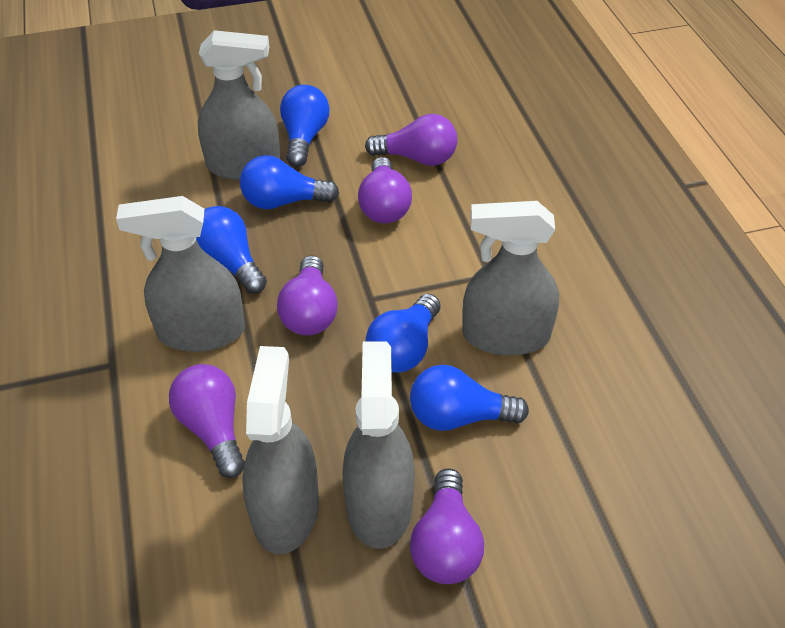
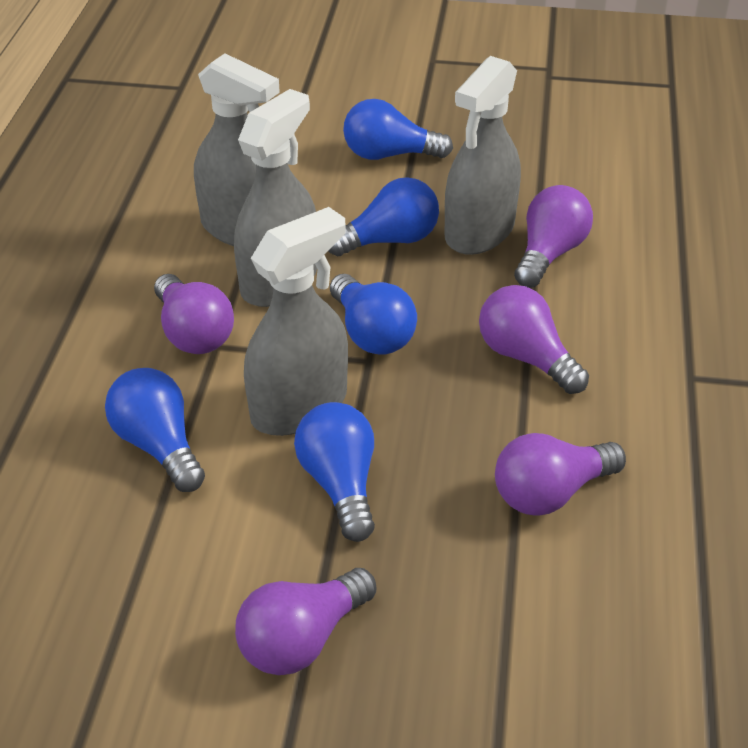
grey spray bottle: 5 -> 4

